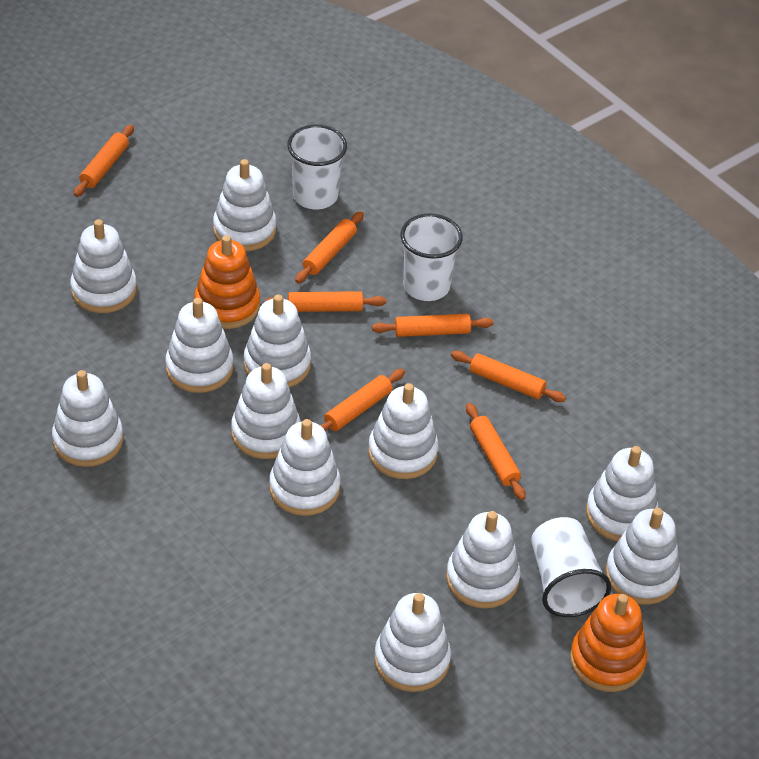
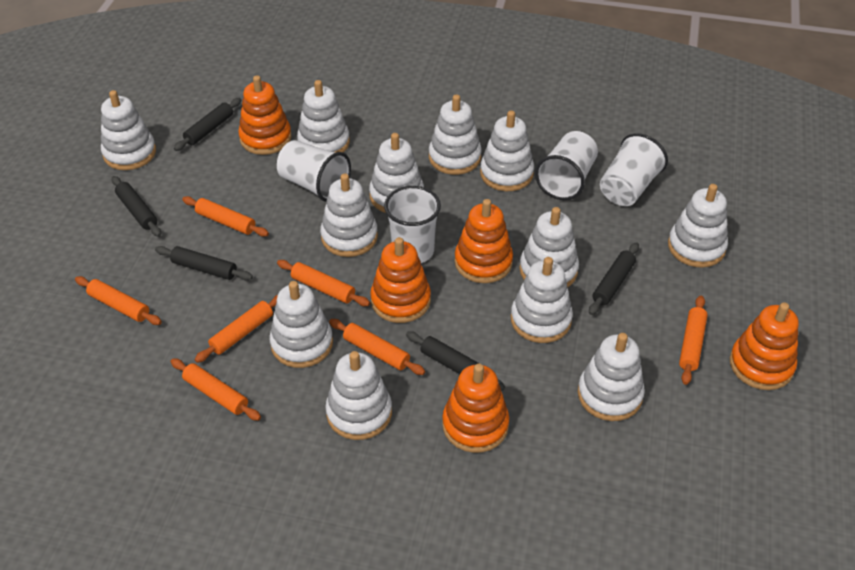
black rolling pin: 0 -> 5
orange stacking toy: 2 -> 5
white cup: 3 -> 4

